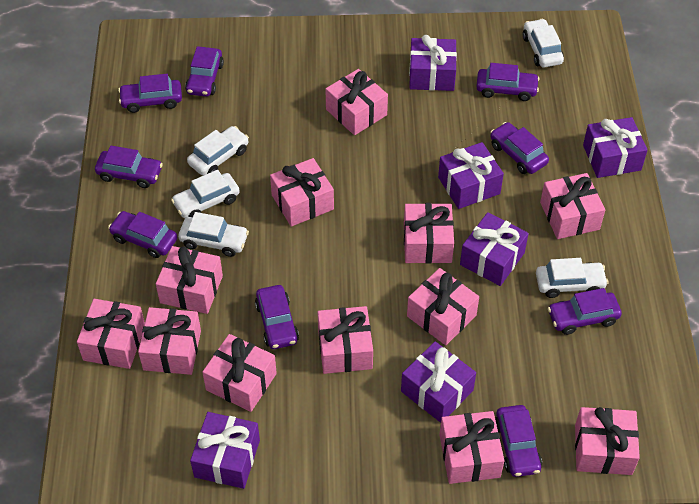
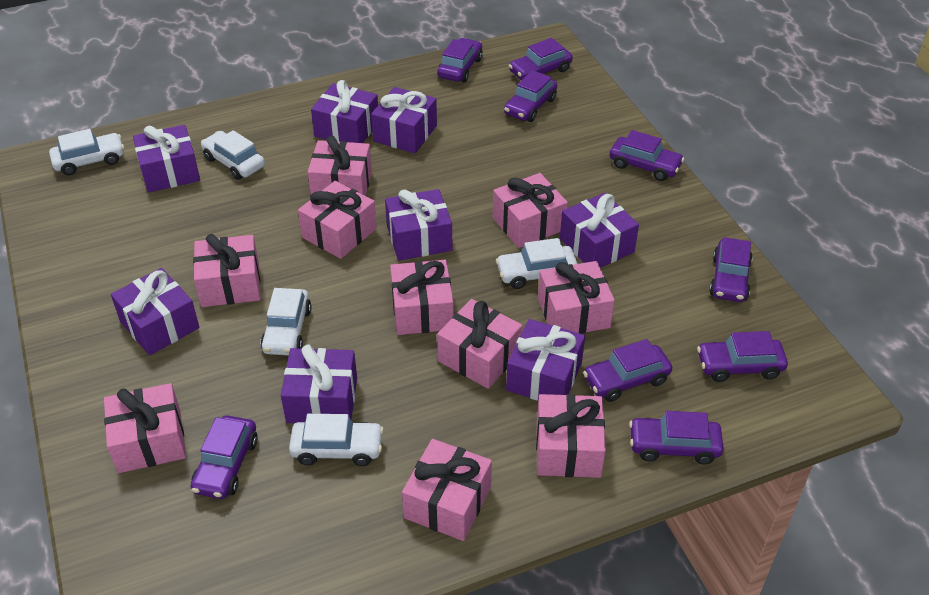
pink gift: 12 -> 10
purple gift: 6 -> 8

